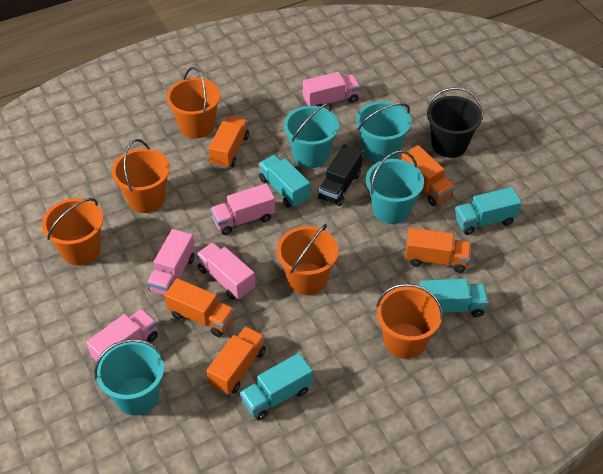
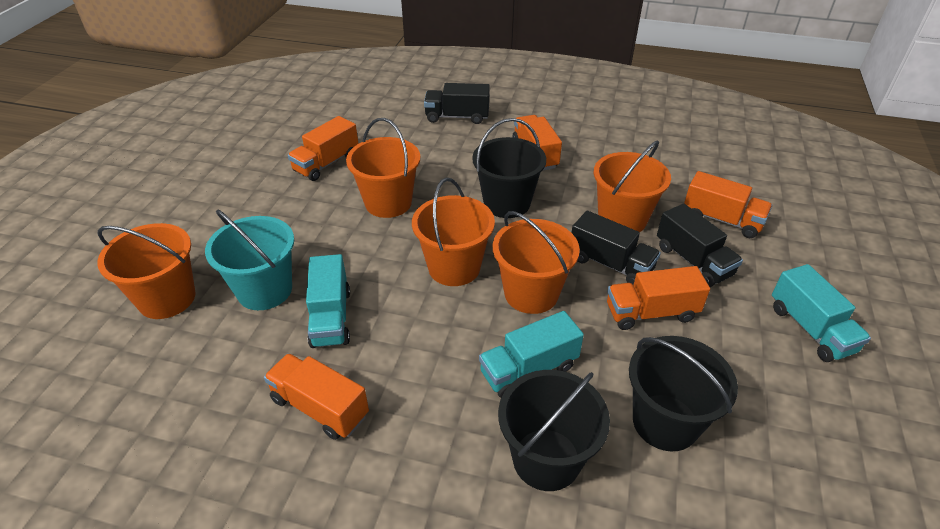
black bucket: 1 -> 3
black truck: 1 -> 3
pink truck: 5 -> 0
turquoise bucket: 4 -> 1
turquoise truck: 4 -> 3

